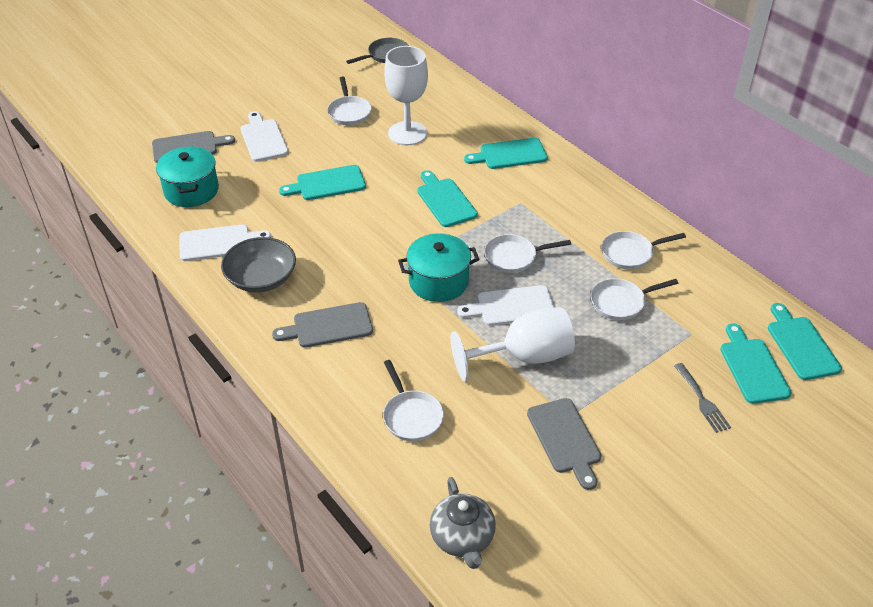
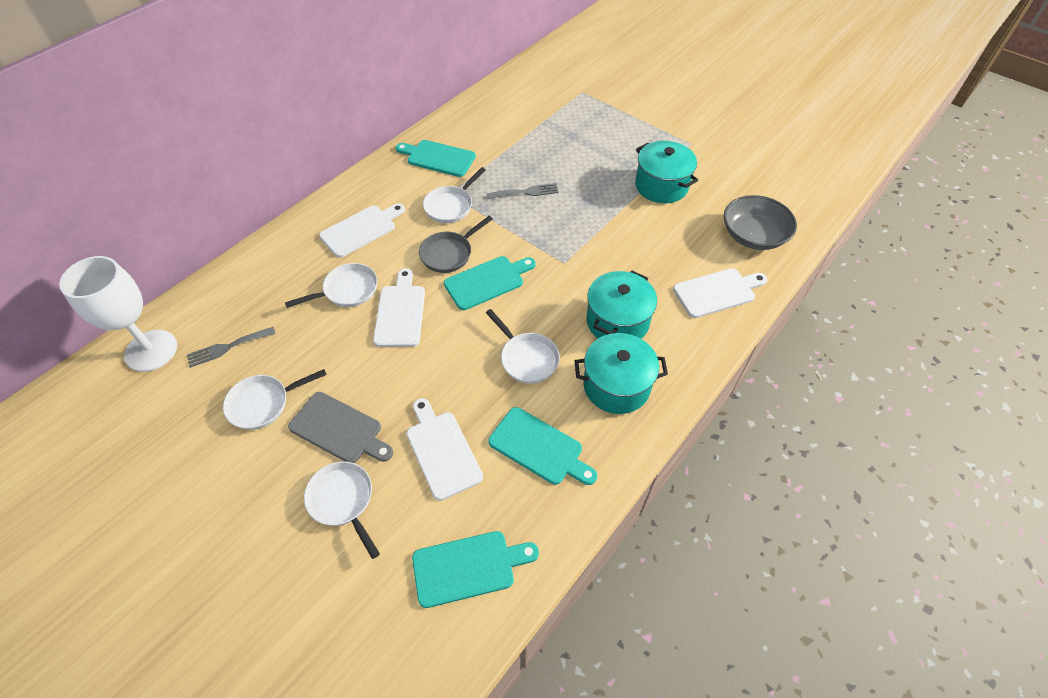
grey cutting board: 3 -> 1
grey fork: 1 -> 2
grey teapot: 1 -> 0
turquoise cutting board: 5 -> 4
turquoise pot: 2 -> 3
white cutting board: 3 -> 4
white goblet: 2 -> 1

